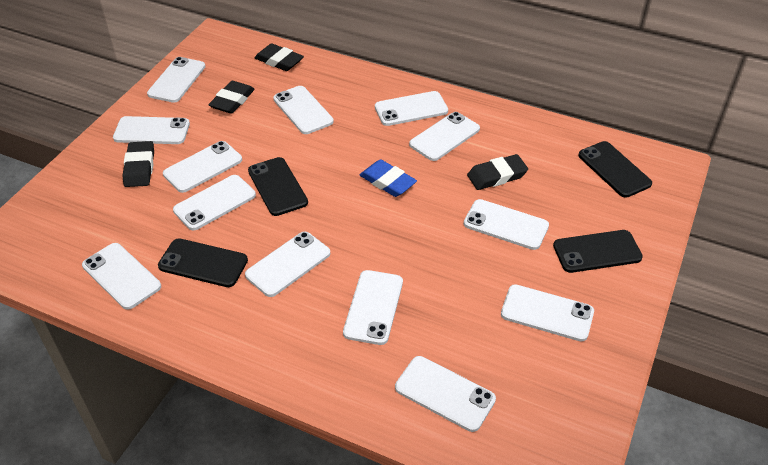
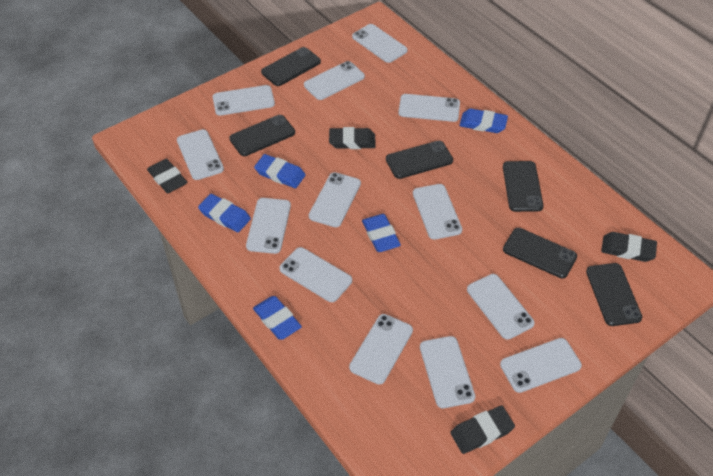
black phone: 4 -> 6
blue eraser: 1 -> 5

